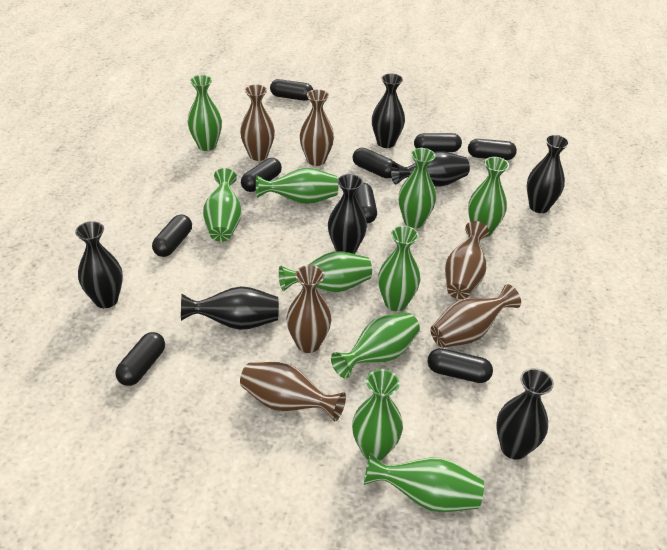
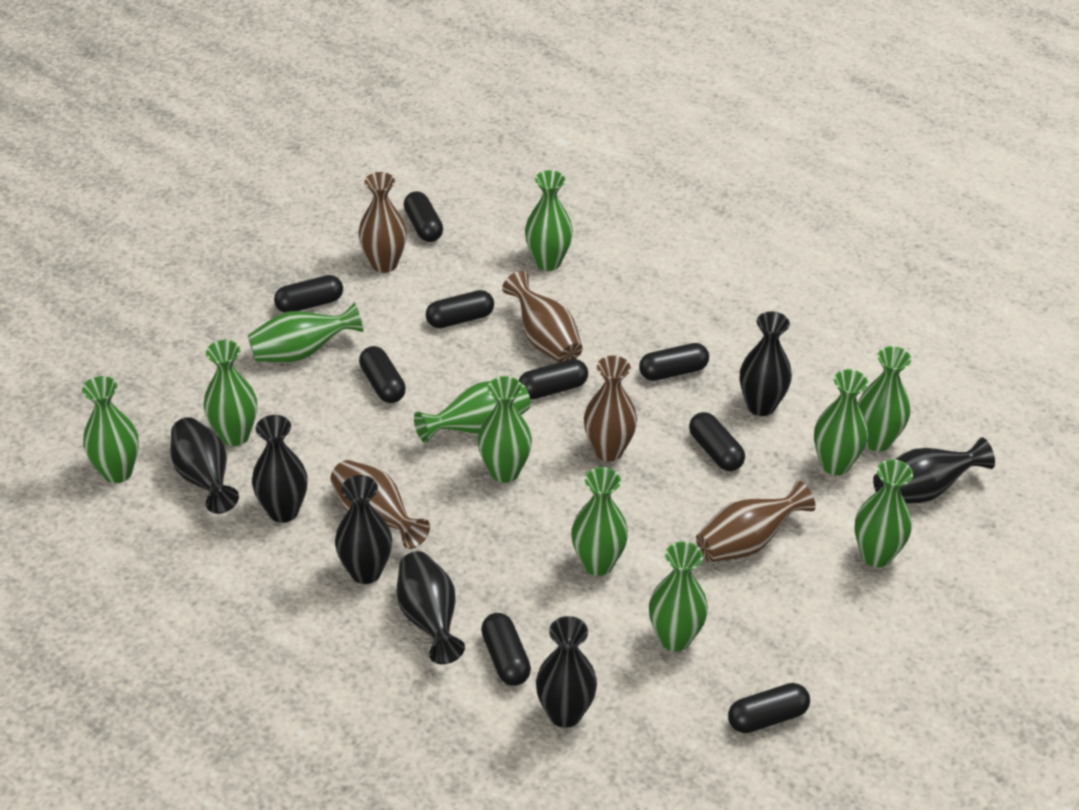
brown vase: 6 -> 5
green vase: 10 -> 11

